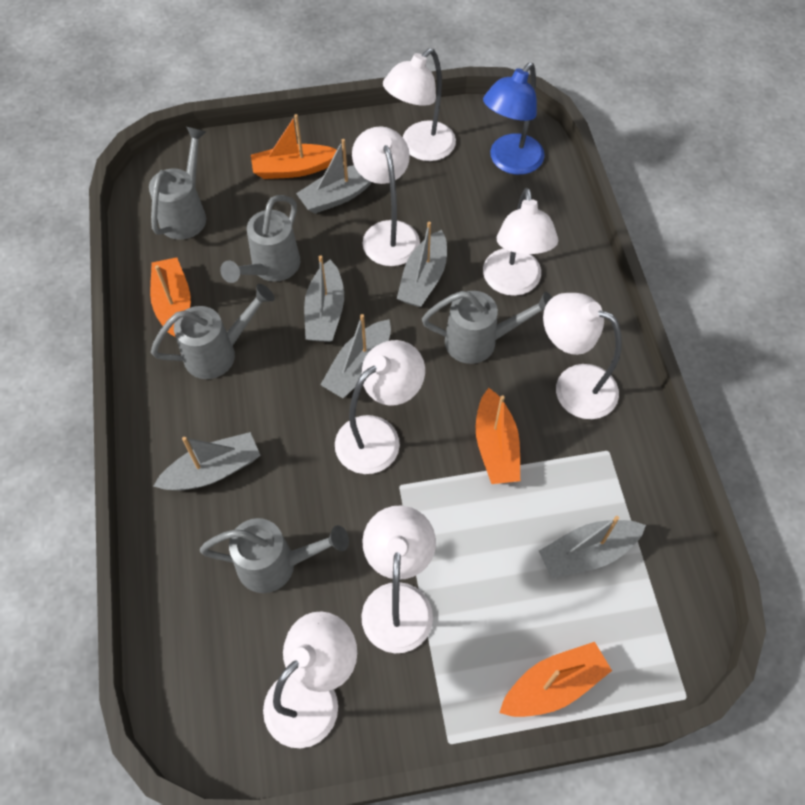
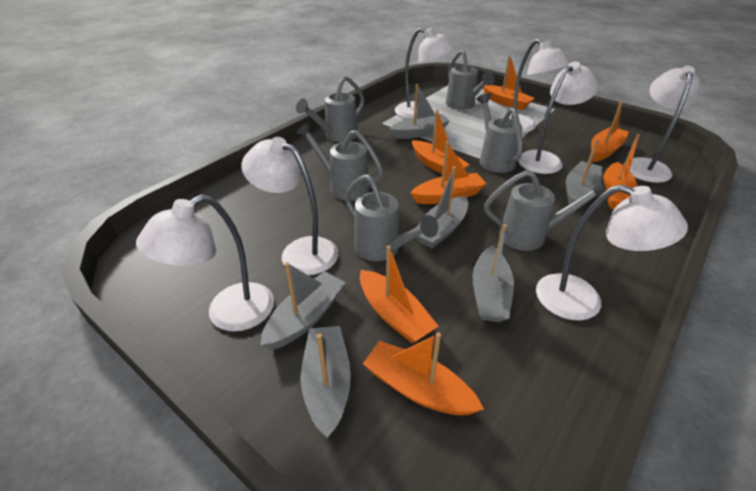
blue lamp: 1 -> 0
grey watering can: 5 -> 6
orange boat: 4 -> 7

